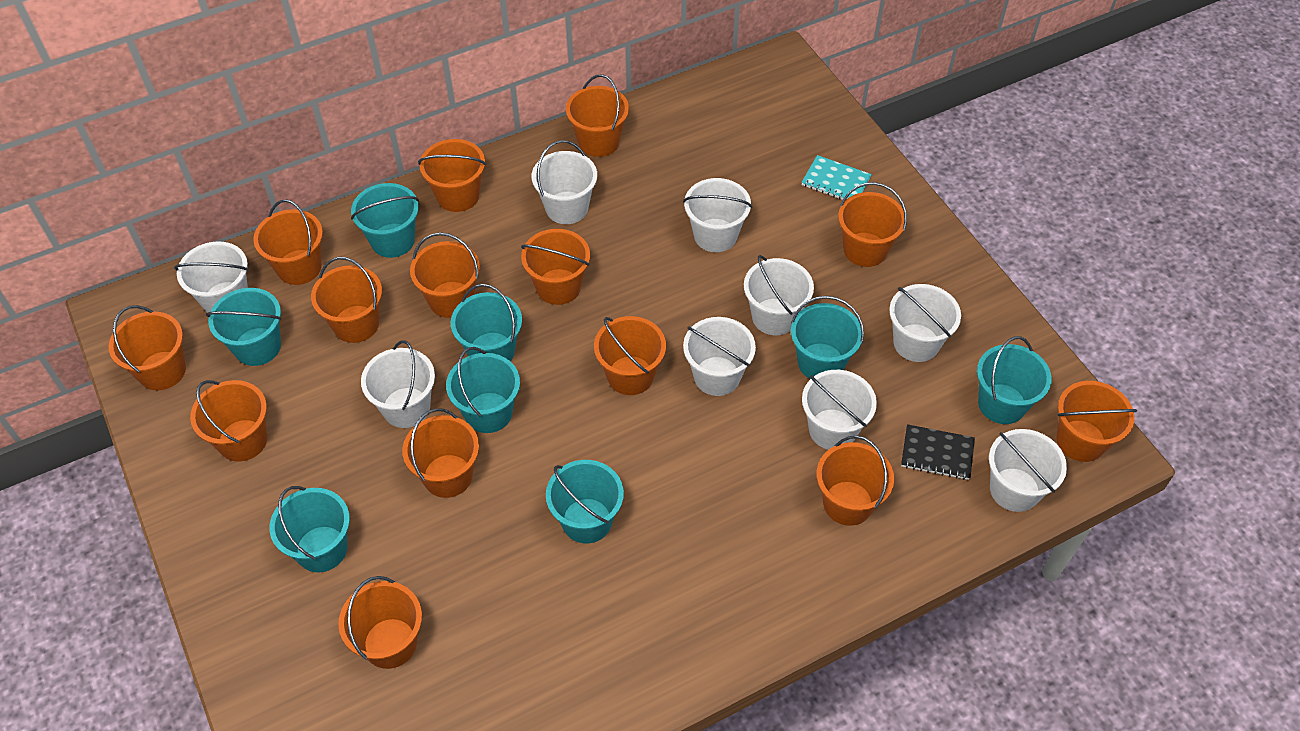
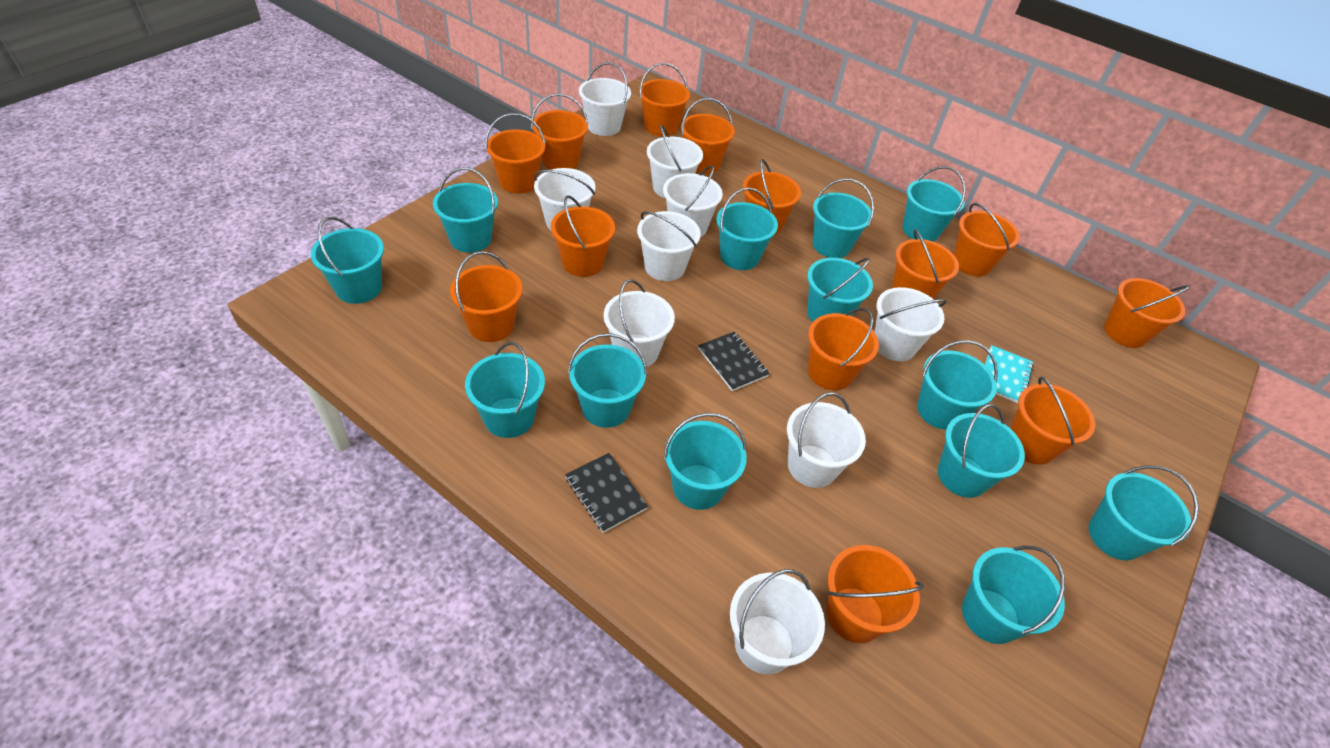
black notebook: 1 -> 2
orange bucket: 14 -> 13
turquoise bucket: 8 -> 13

